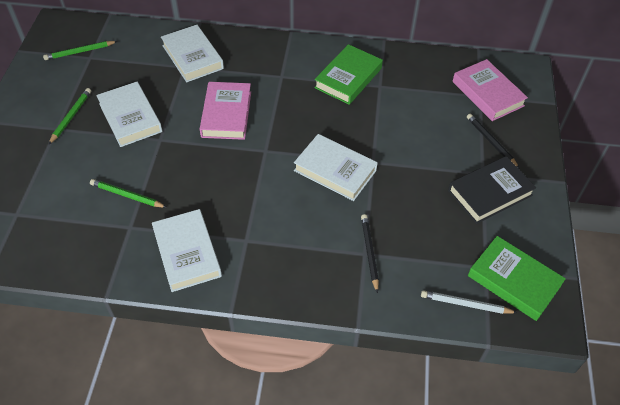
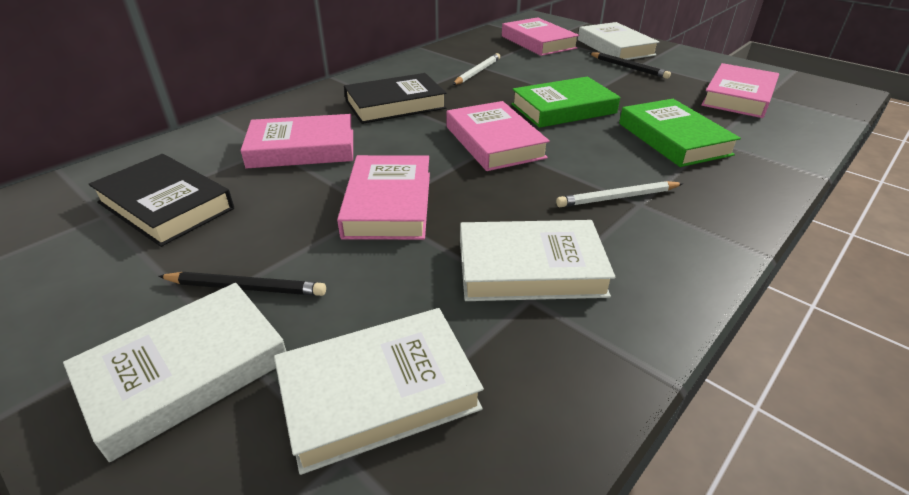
black book: 1 -> 2
green pencil: 3 -> 0
pink book: 2 -> 5
white pencil: 1 -> 2

